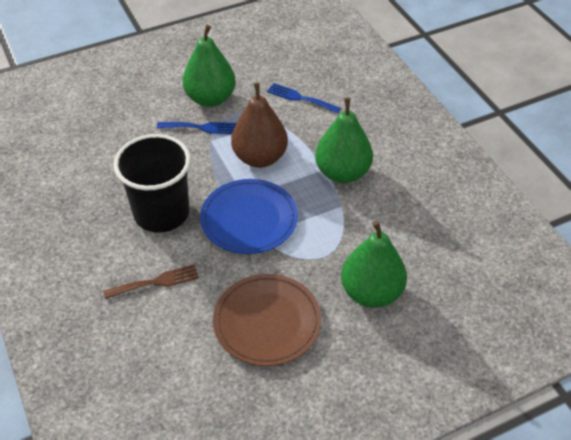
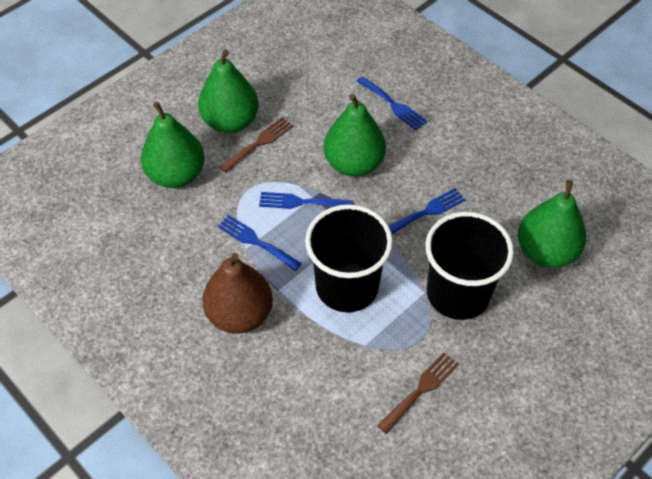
black cup: 1 -> 2
blue fork: 2 -> 4
blue plate: 1 -> 0
brown fork: 1 -> 2
brown plate: 1 -> 0
green pear: 3 -> 4

